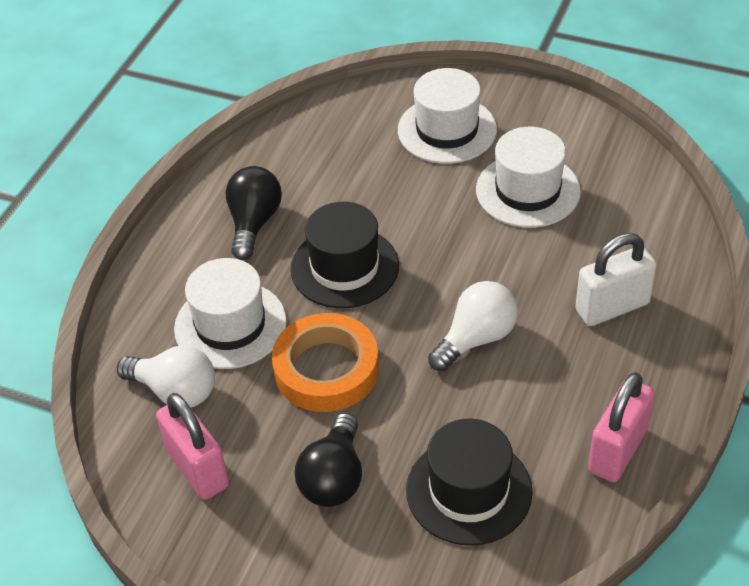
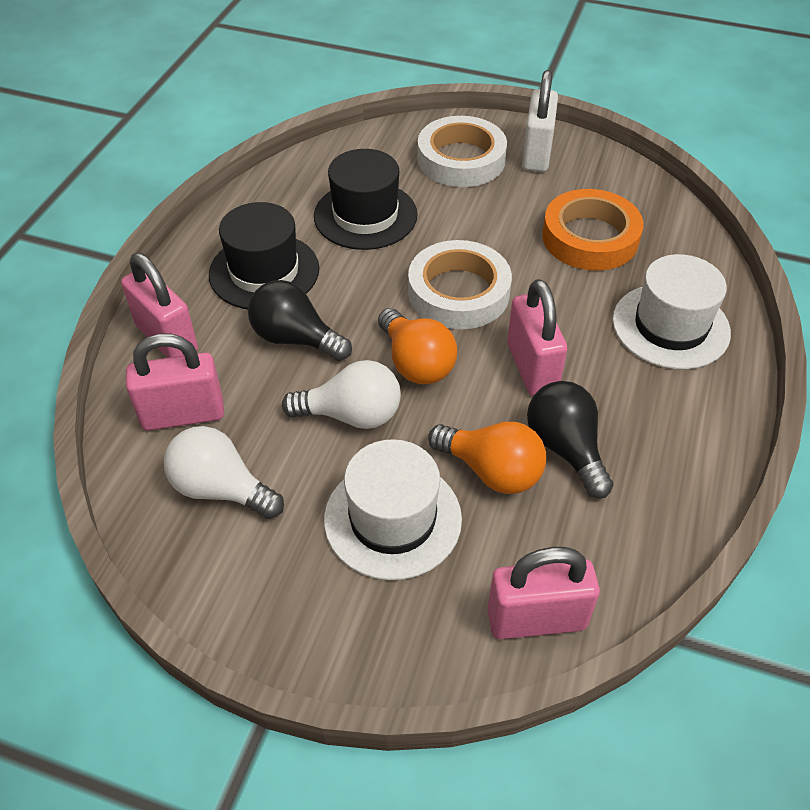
orange light bulb: 0 -> 2
pink padlock: 2 -> 4
white hat: 3 -> 2
white tape: 0 -> 2

